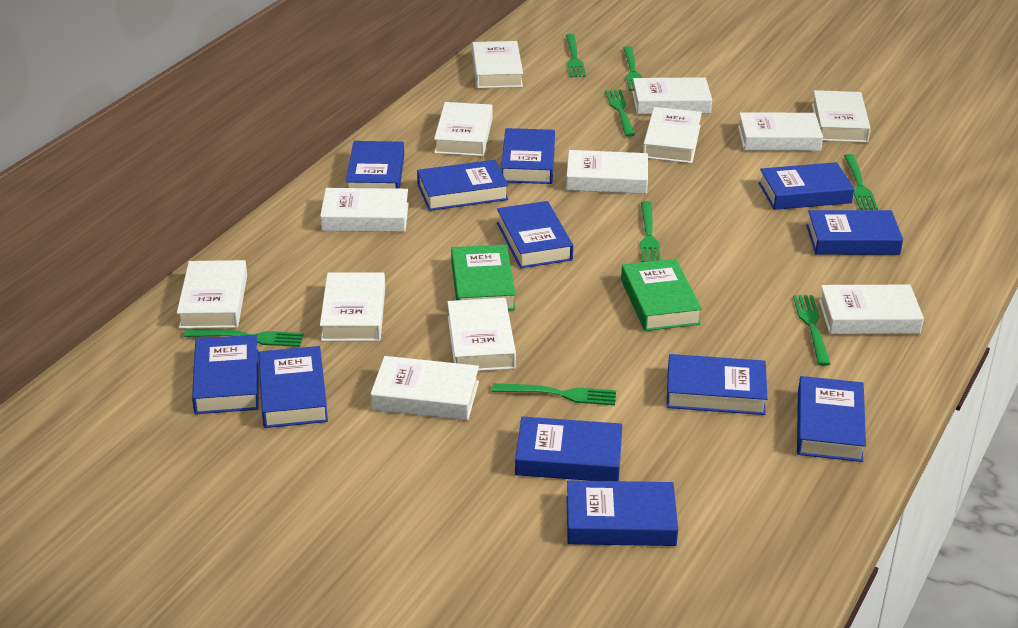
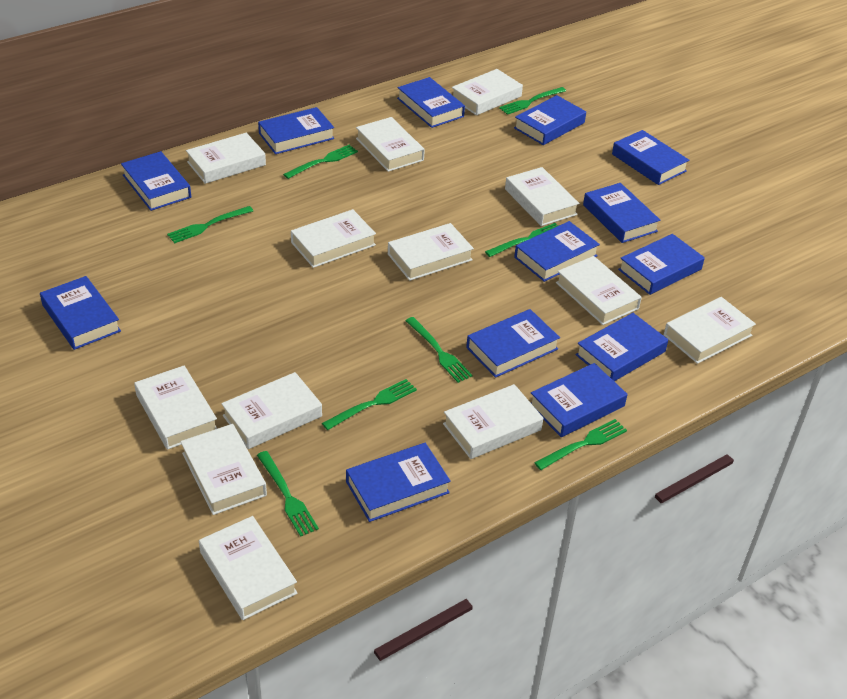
blue book: 12 -> 13
green book: 2 -> 0

